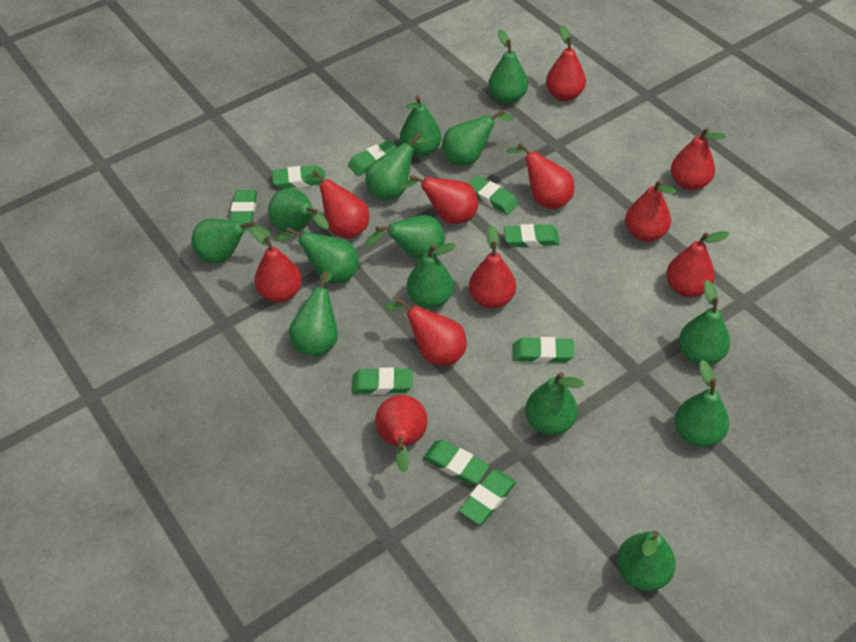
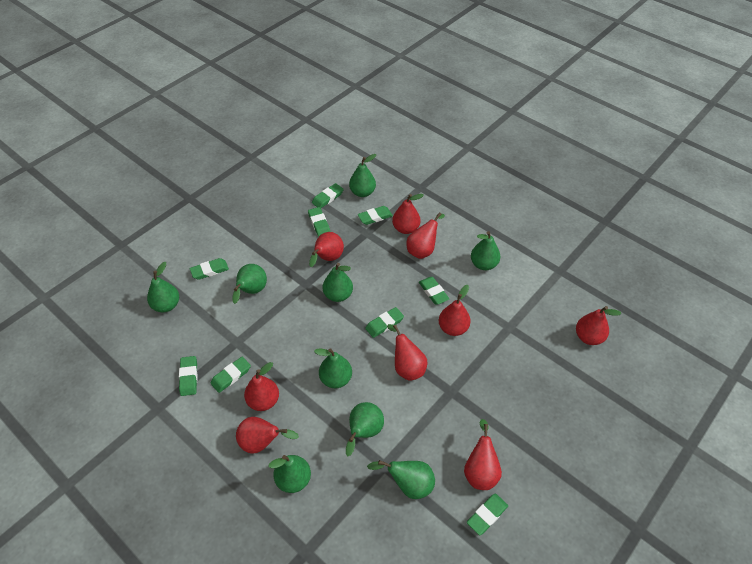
green pear: 14 -> 9
red pear: 11 -> 9

